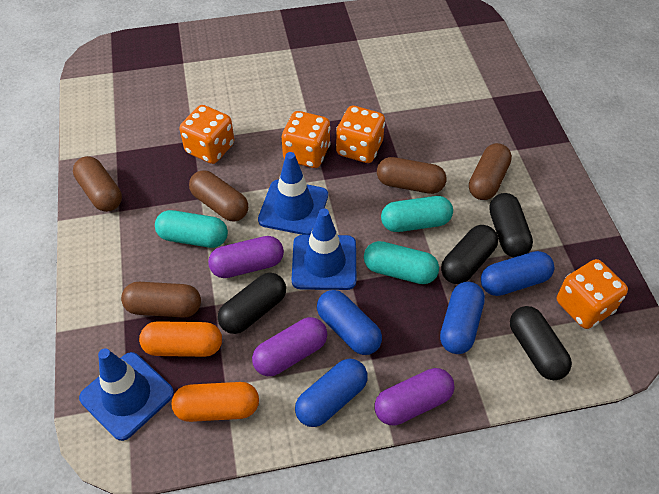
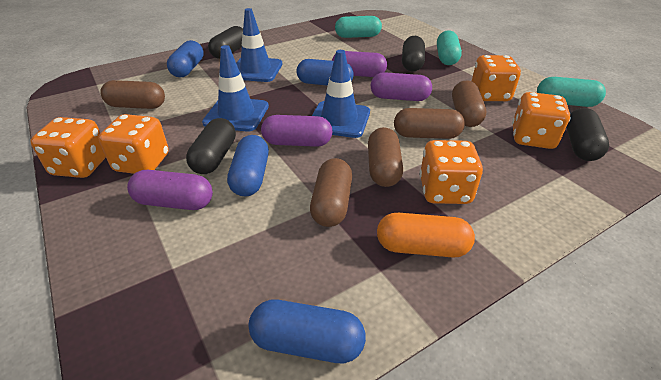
orange capsule: 2 -> 1
orange dice: 4 -> 5
purple capsule: 3 -> 4

